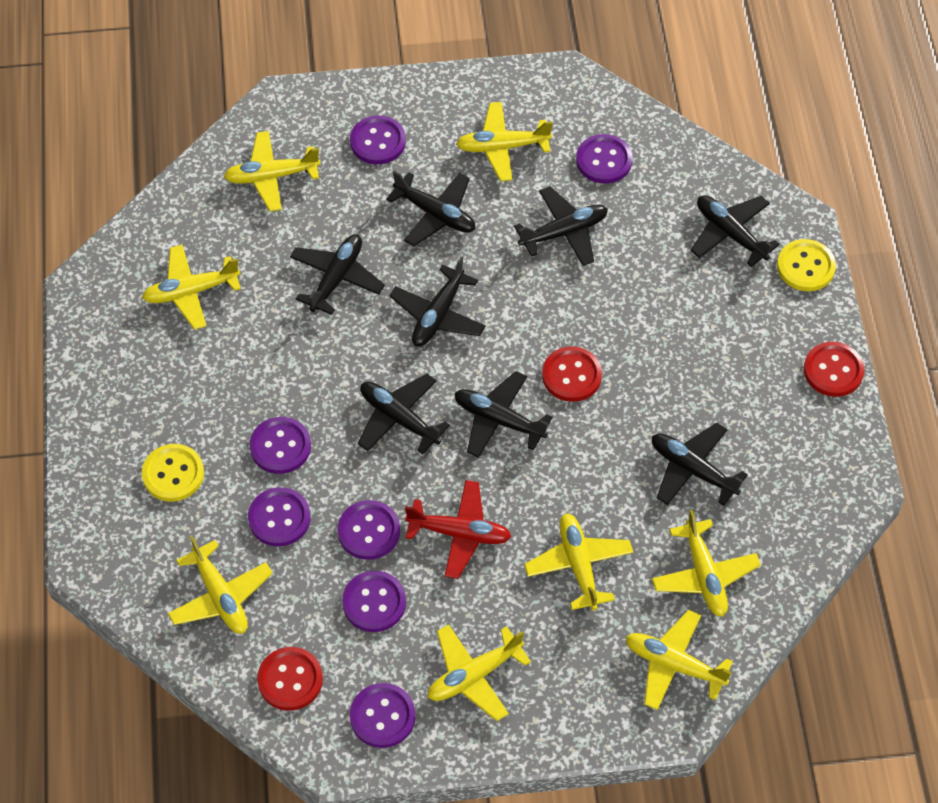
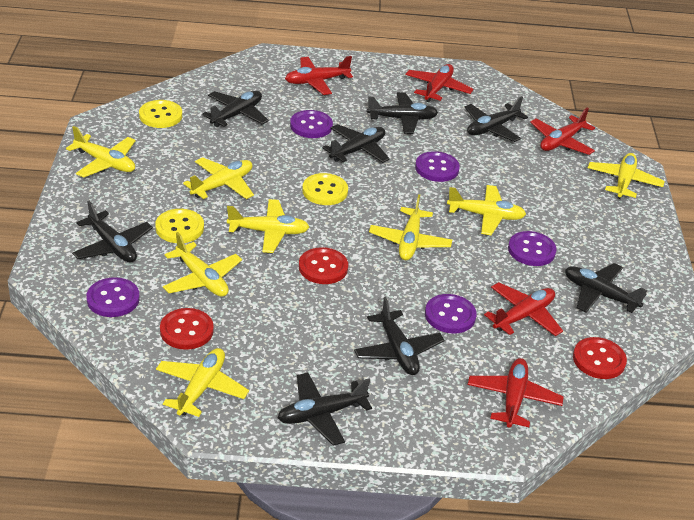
purple button: 7 -> 5
red plane: 1 -> 5
yellow button: 2 -> 3

